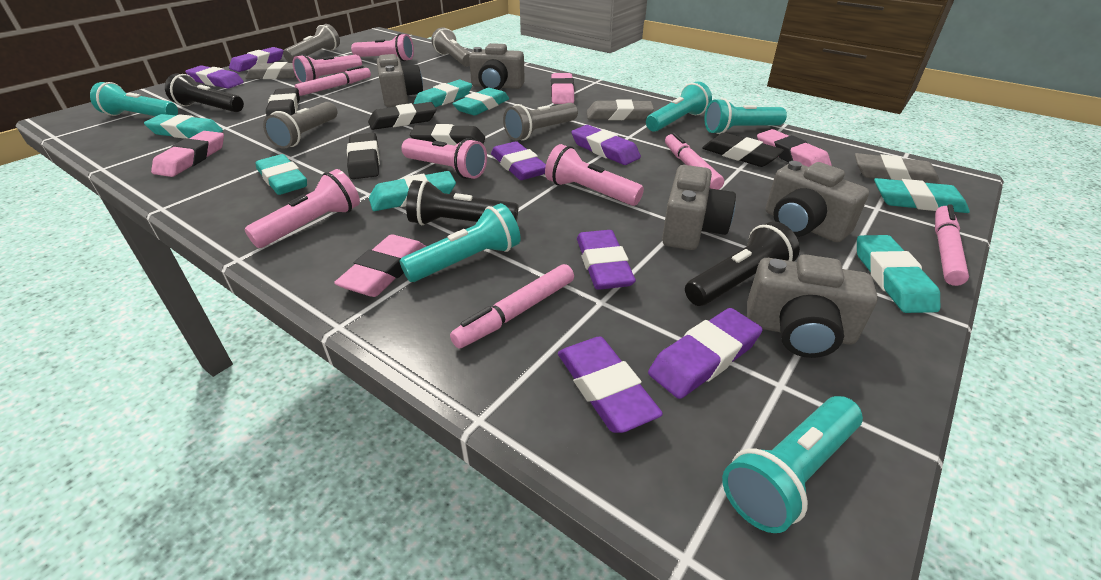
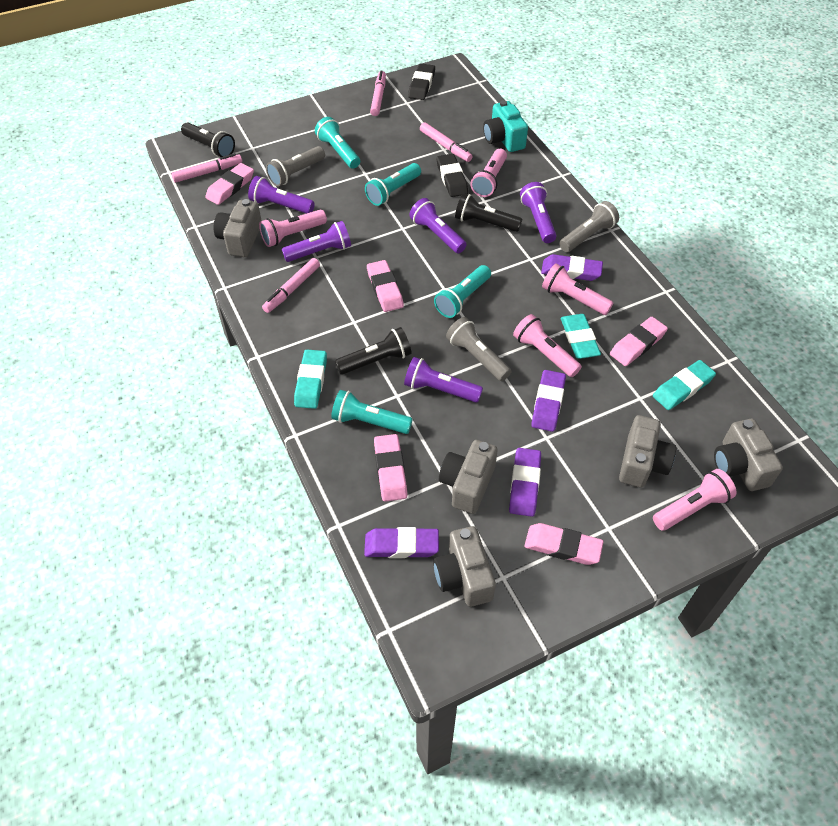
black eraser: 5 -> 2
grey eraser: 3 -> 0
grey flashlight: 4 -> 3
pink eraser: 4 -> 5
purple eraser: 7 -> 4
purple flashlight: 0 -> 5
turquoise camera: 0 -> 1
turquoise eraser: 7 -> 3
turquoise flashlight: 5 -> 4

